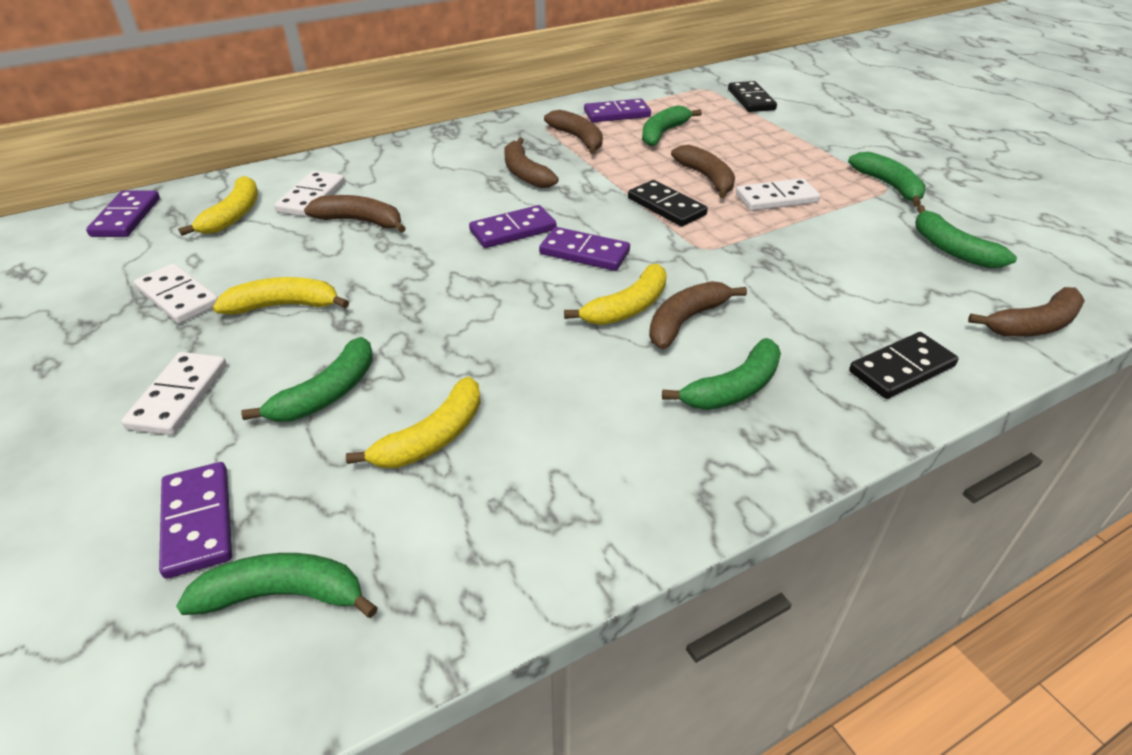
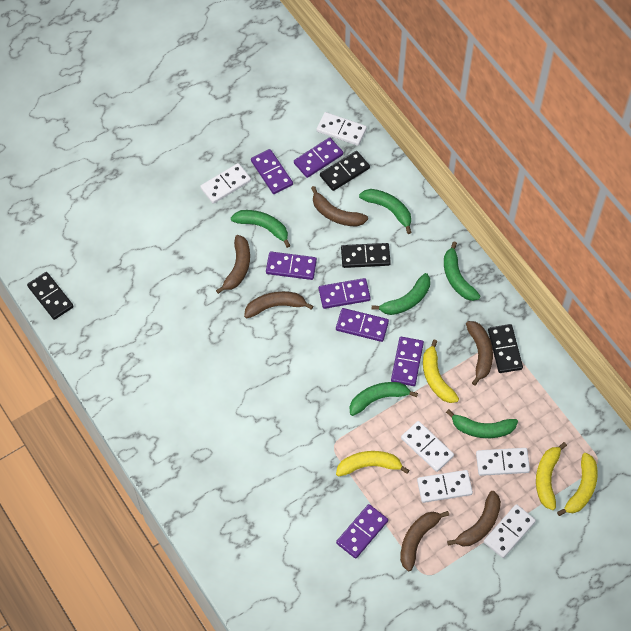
black domino: 3 -> 4
purple domino: 5 -> 7
white domino: 4 -> 6

